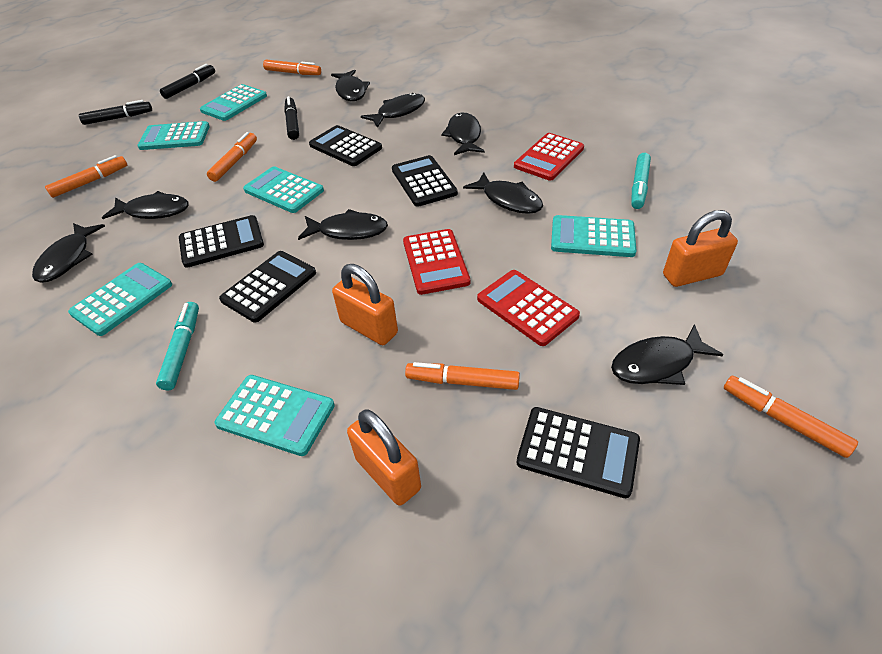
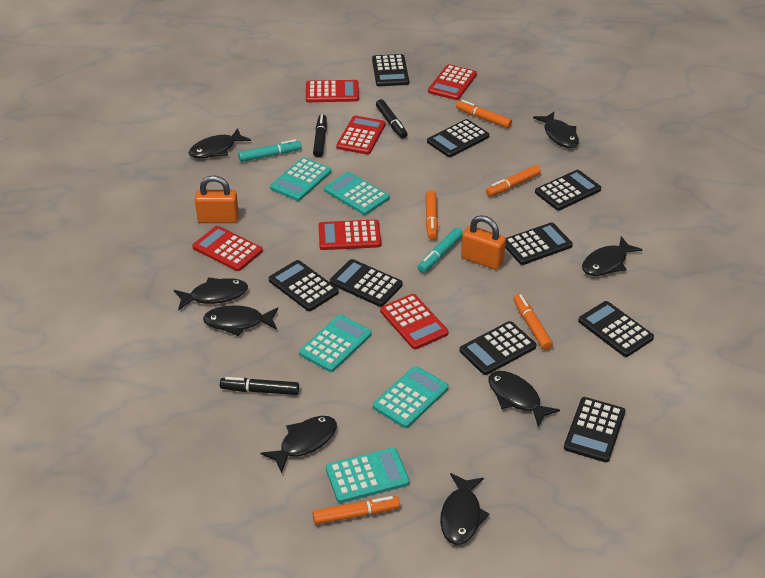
black calculator: 5 -> 9
orange padlock: 3 -> 2
red calculator: 3 -> 6
turquoise calculator: 6 -> 5

